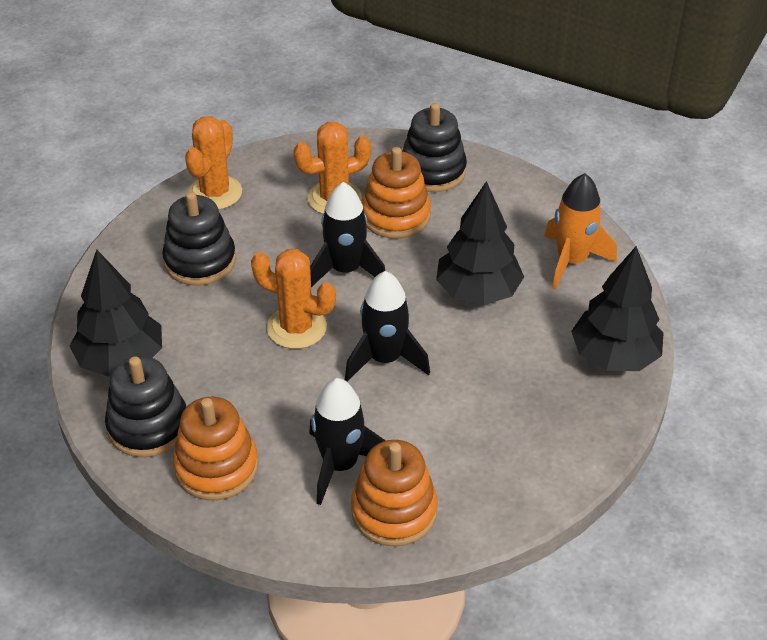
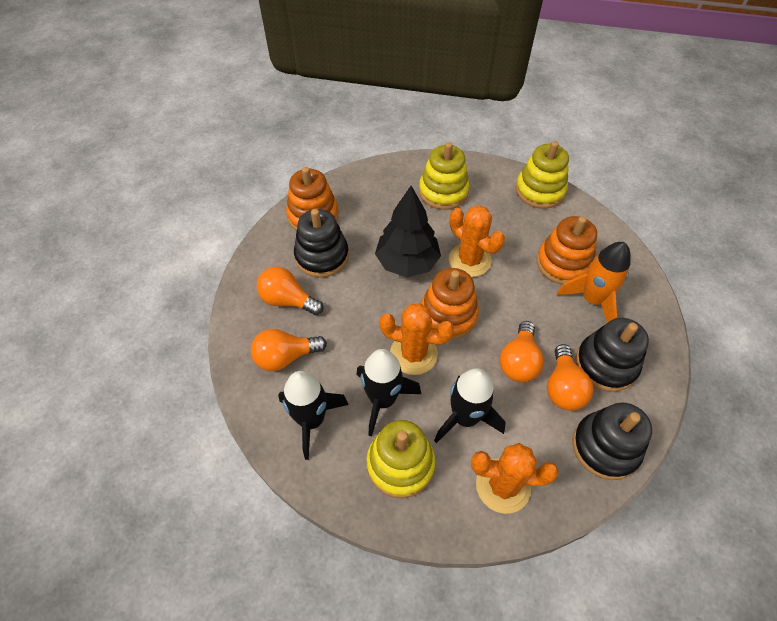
black tree: 3 -> 1
orange light bulb: 0 -> 4
yellow stacking toy: 0 -> 3

